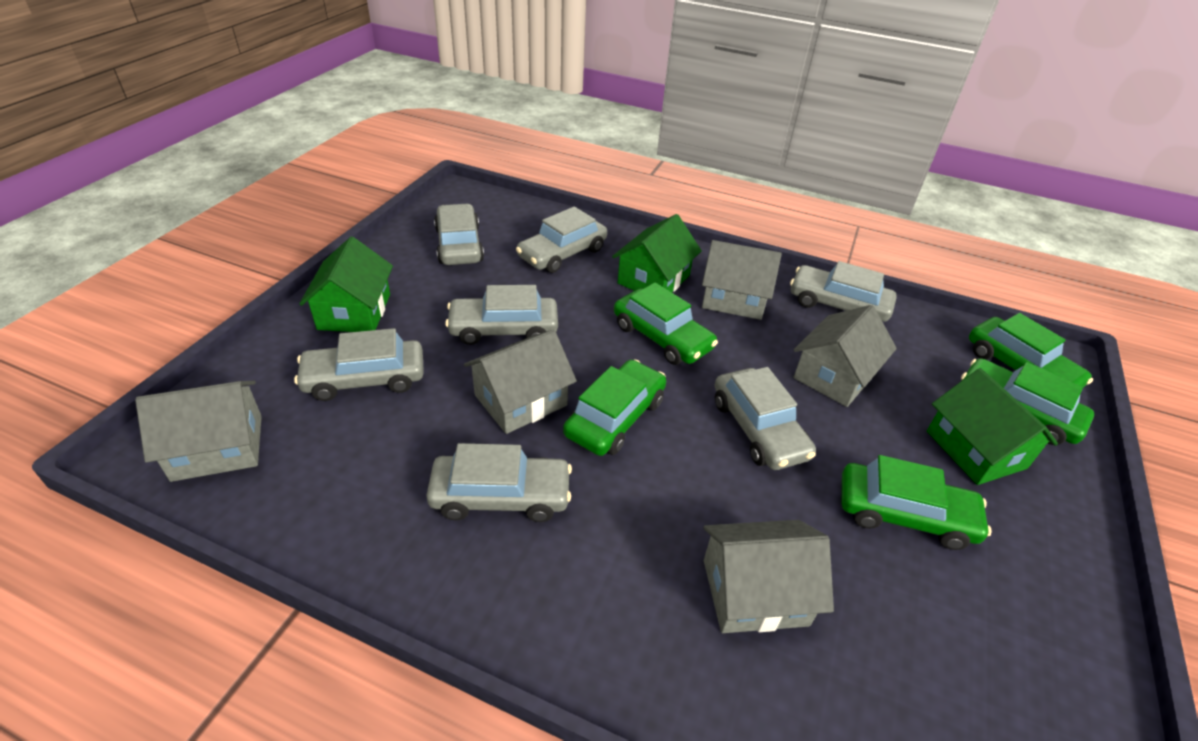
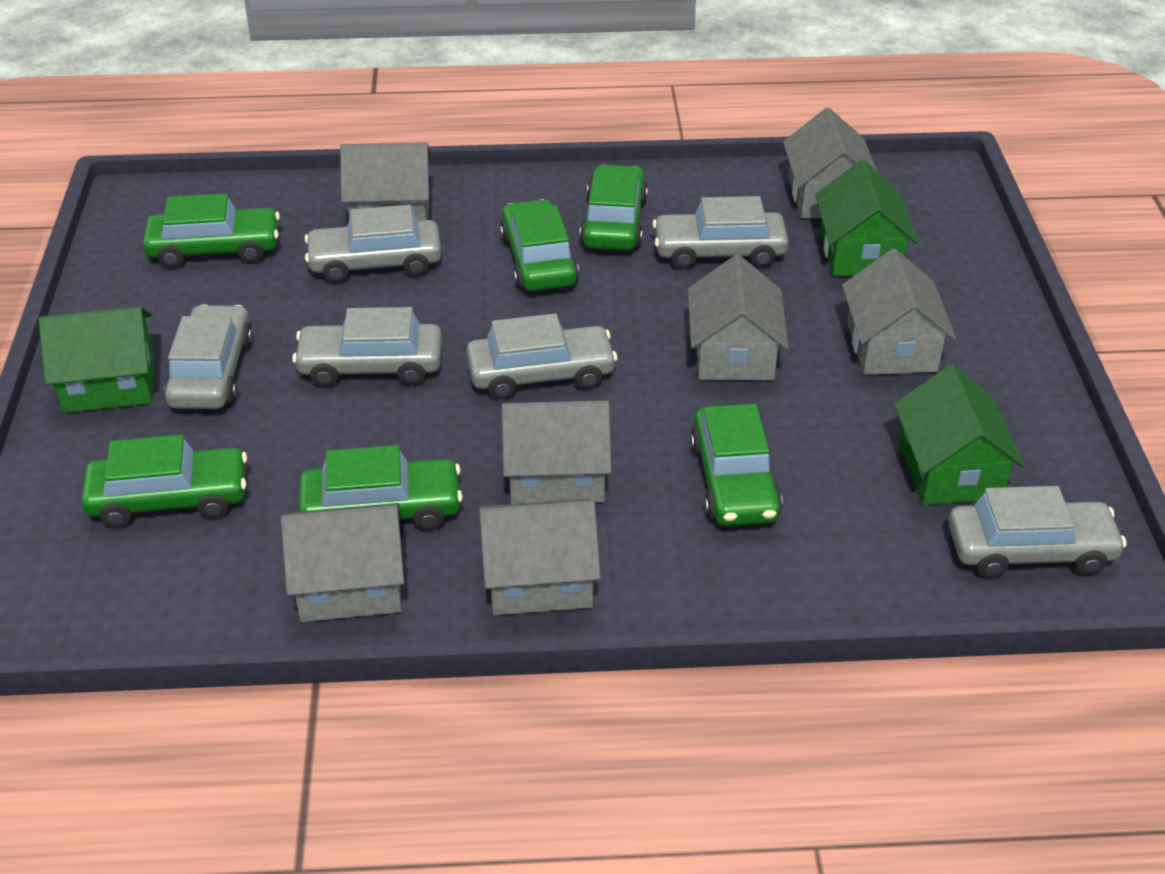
green car: 5 -> 6
grey car: 7 -> 6
grey house: 5 -> 7

